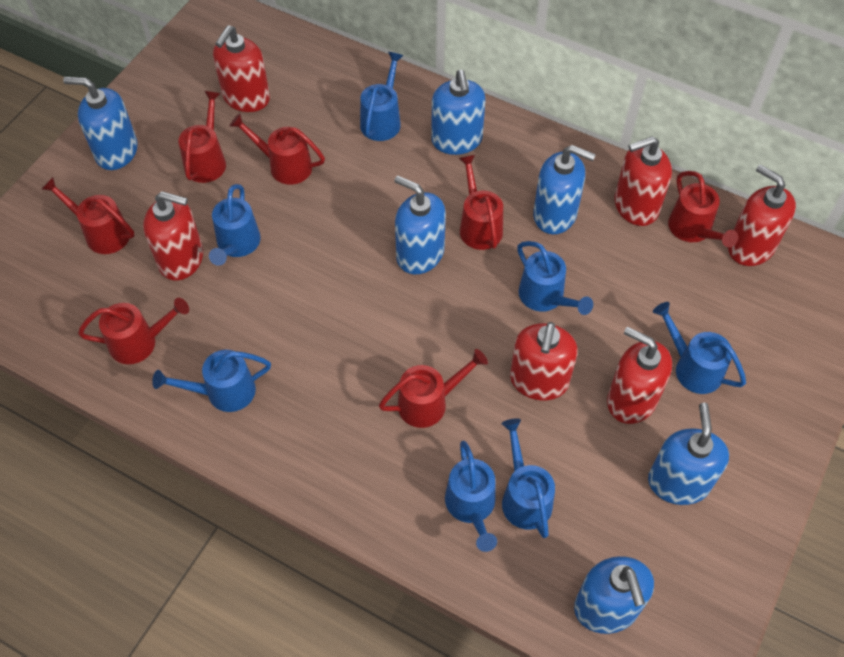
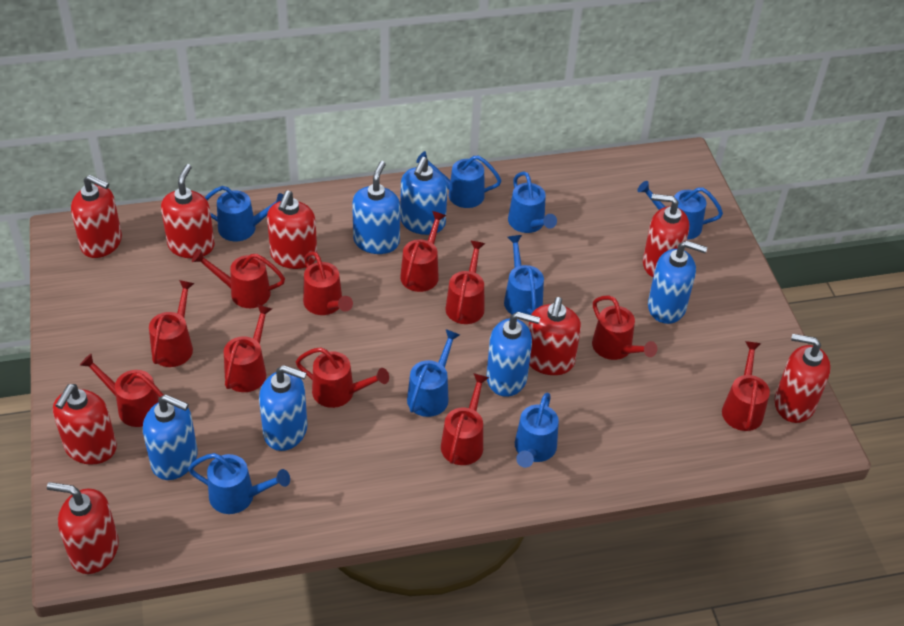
blue watering can: 7 -> 8
red soap dispenser: 6 -> 8
red watering can: 7 -> 11

